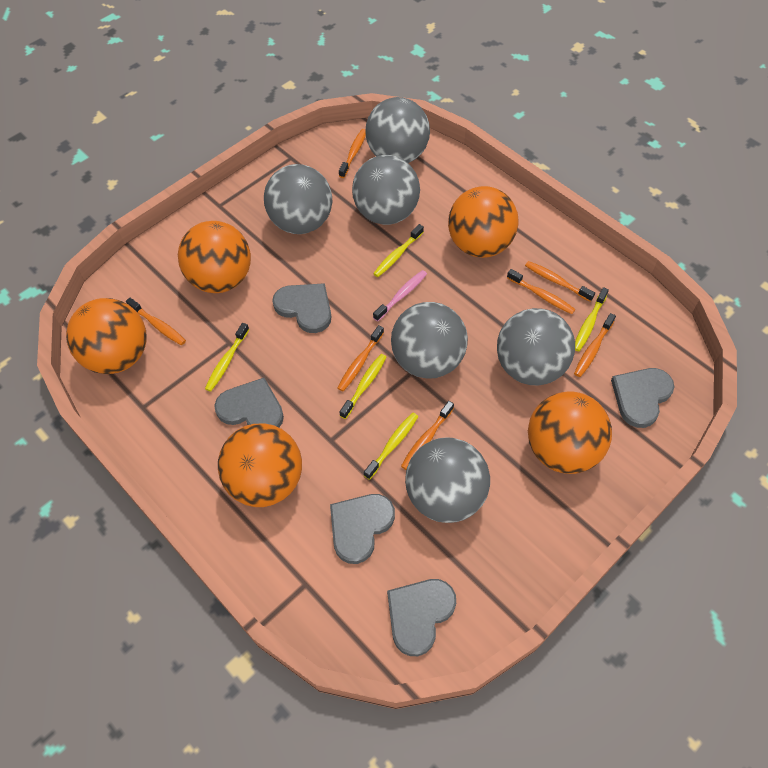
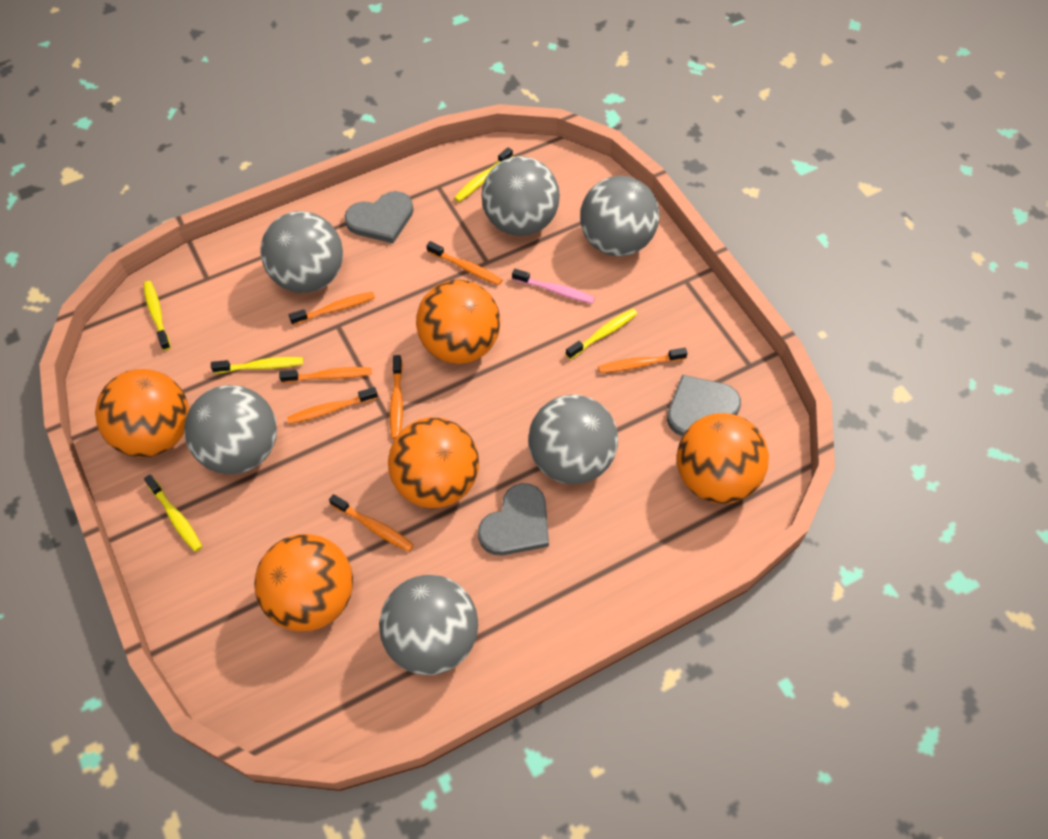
grey heart: 5 -> 3

